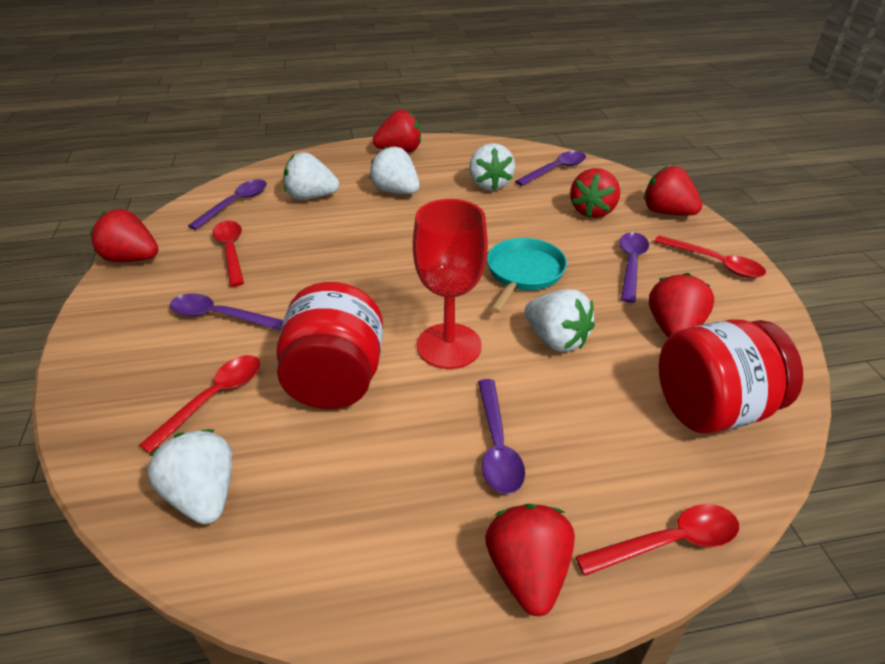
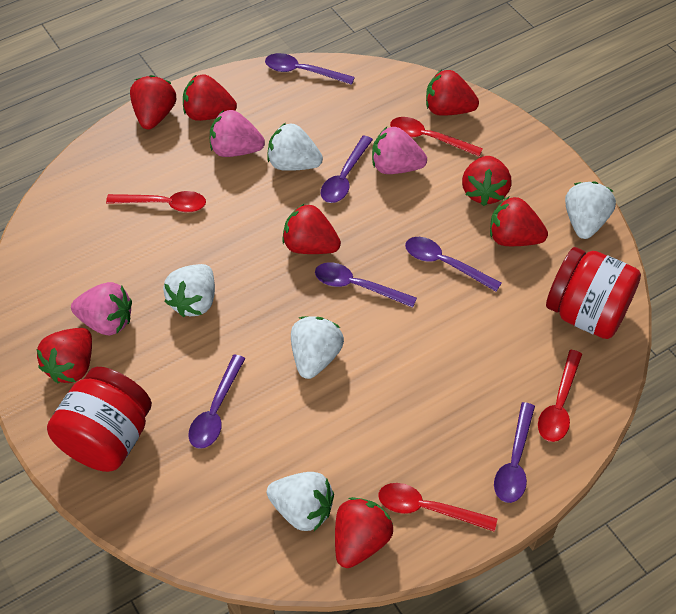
pink strawberry: 0 -> 3
purple spoon: 5 -> 6
red goblet: 1 -> 0
red strawberry: 6 -> 8
turquoise pan: 1 -> 0

